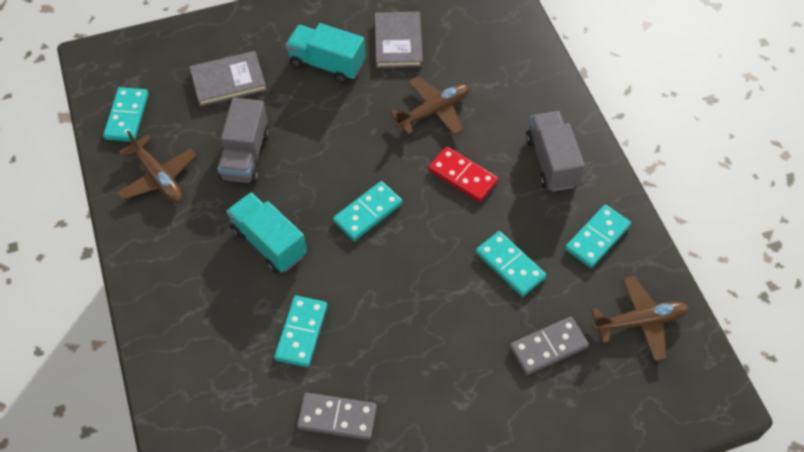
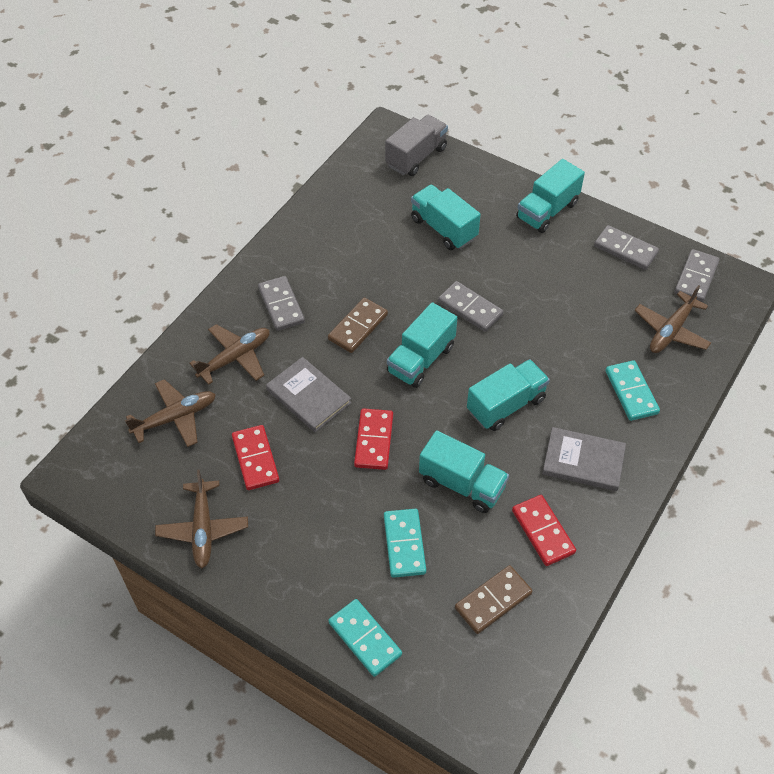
brown domino: 0 -> 2
brown plane: 3 -> 4
grey domino: 2 -> 4
grey truck: 2 -> 1
red domino: 1 -> 3
turquoise domino: 5 -> 3
turquoise truck: 2 -> 5

